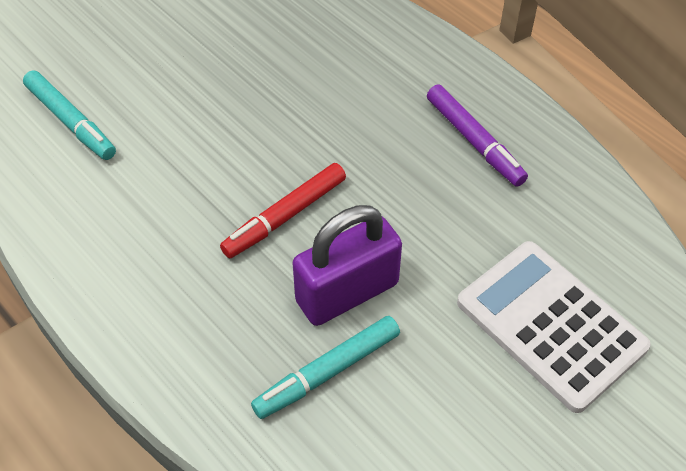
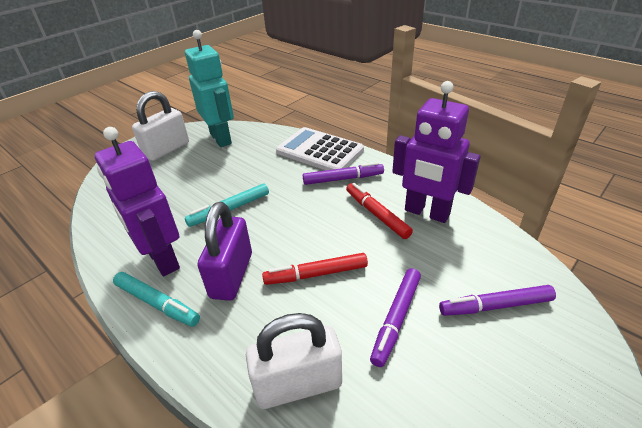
purple marker: 1 -> 3
purple robot: 0 -> 2
red marker: 1 -> 2
turquoise robot: 0 -> 1
white padlock: 0 -> 2

